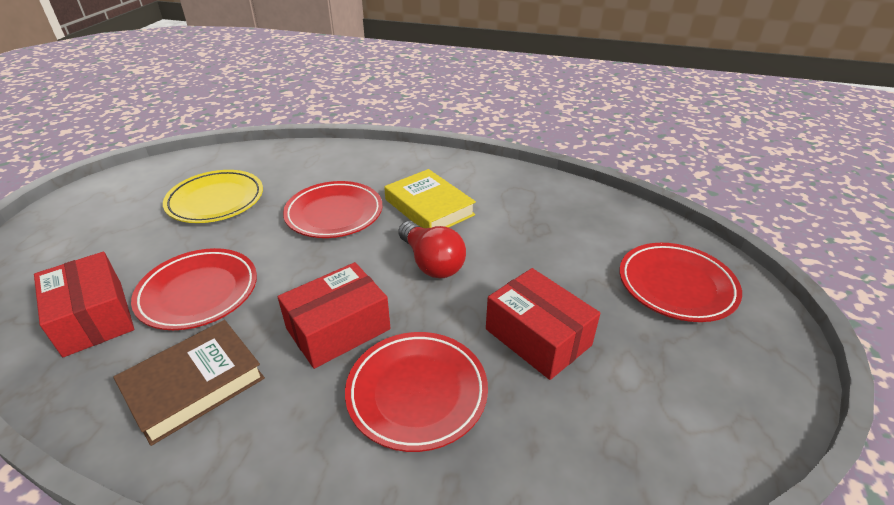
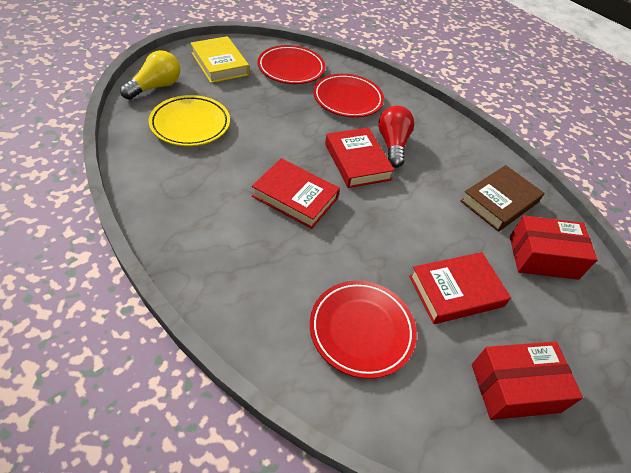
red book: 0 -> 3
red box: 3 -> 2
red plate: 4 -> 3
yellow light bulb: 0 -> 1

